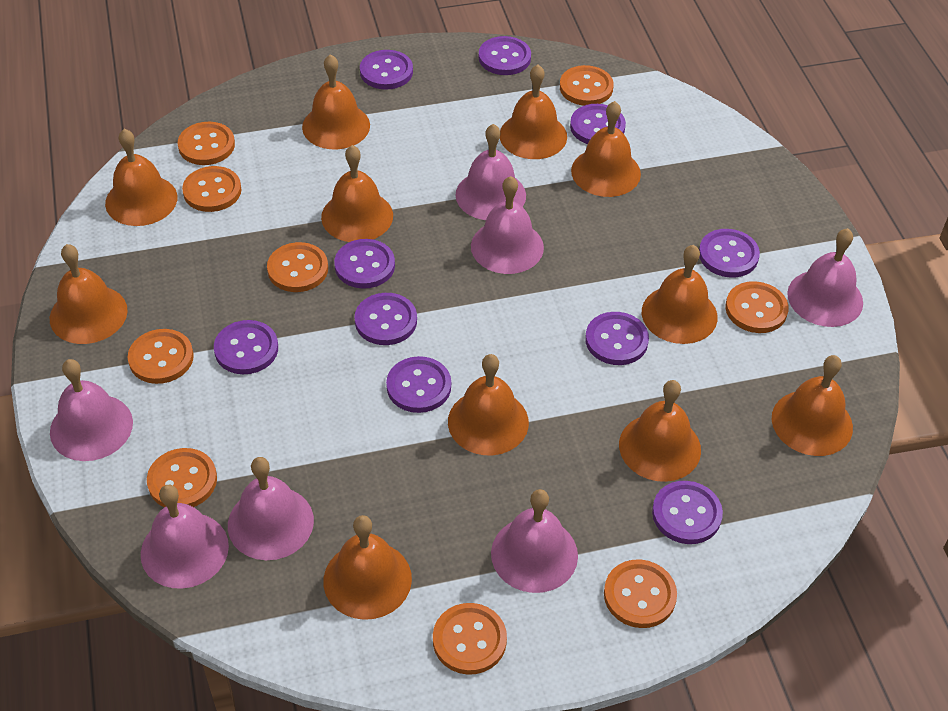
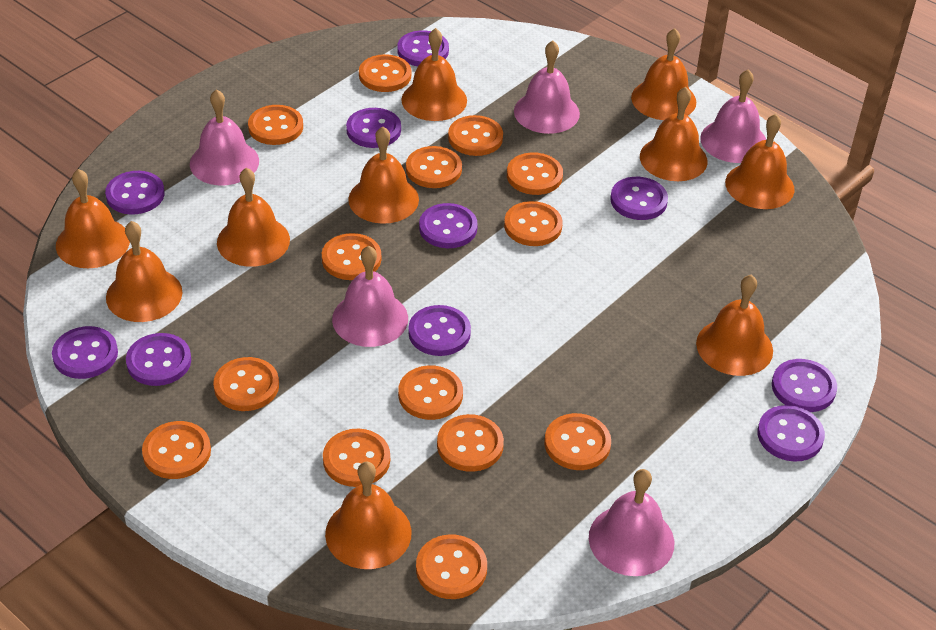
orange bell: 11 -> 10
orange button: 9 -> 14
pink bell: 7 -> 5

